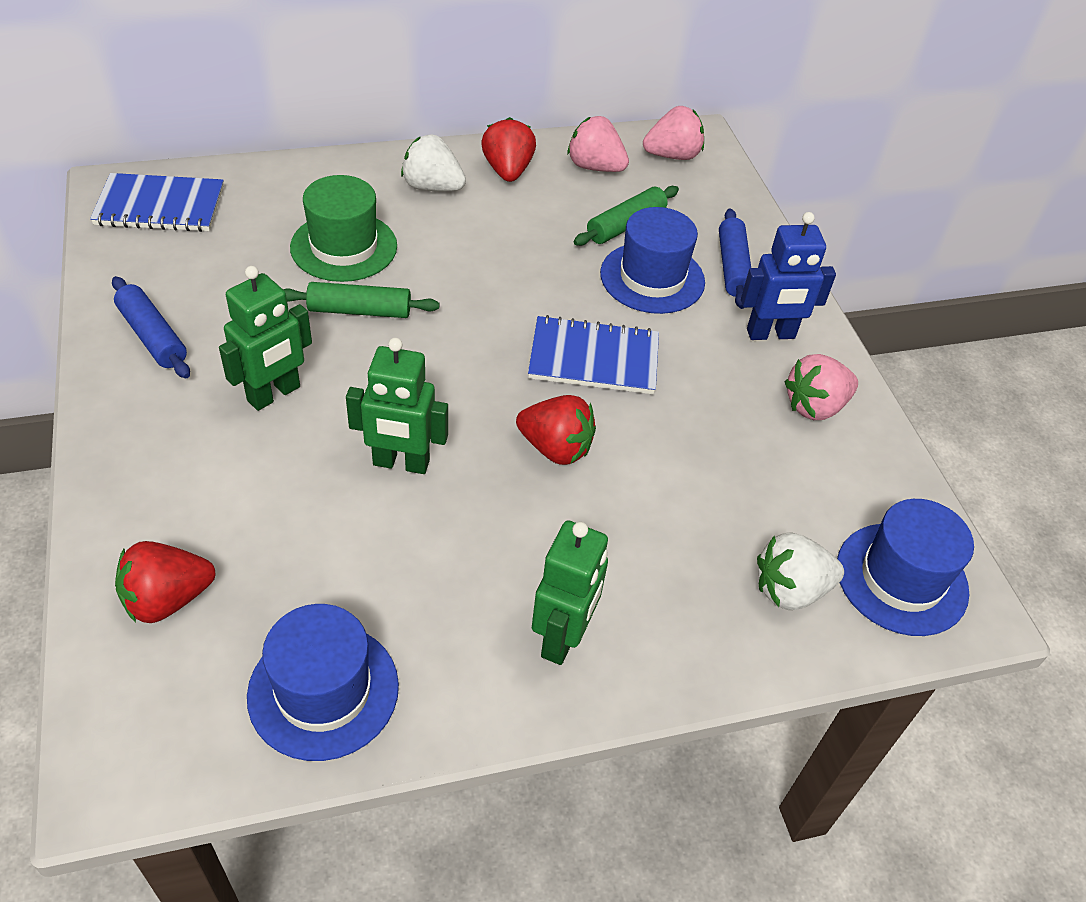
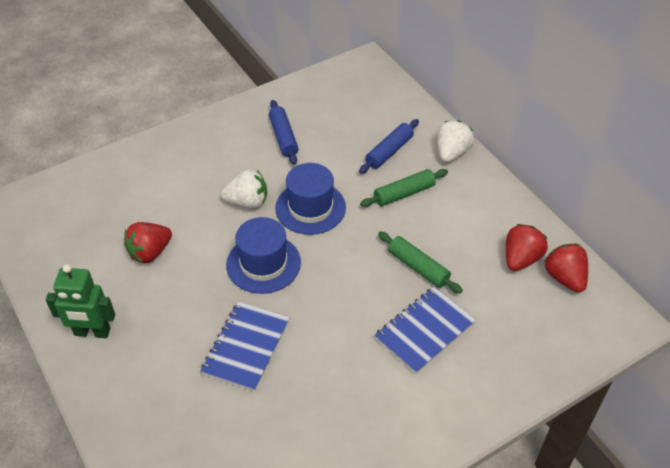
blue hat: 3 -> 2
blue robot: 1 -> 0
green hat: 1 -> 0
green robot: 3 -> 1
pink strawberry: 3 -> 0

